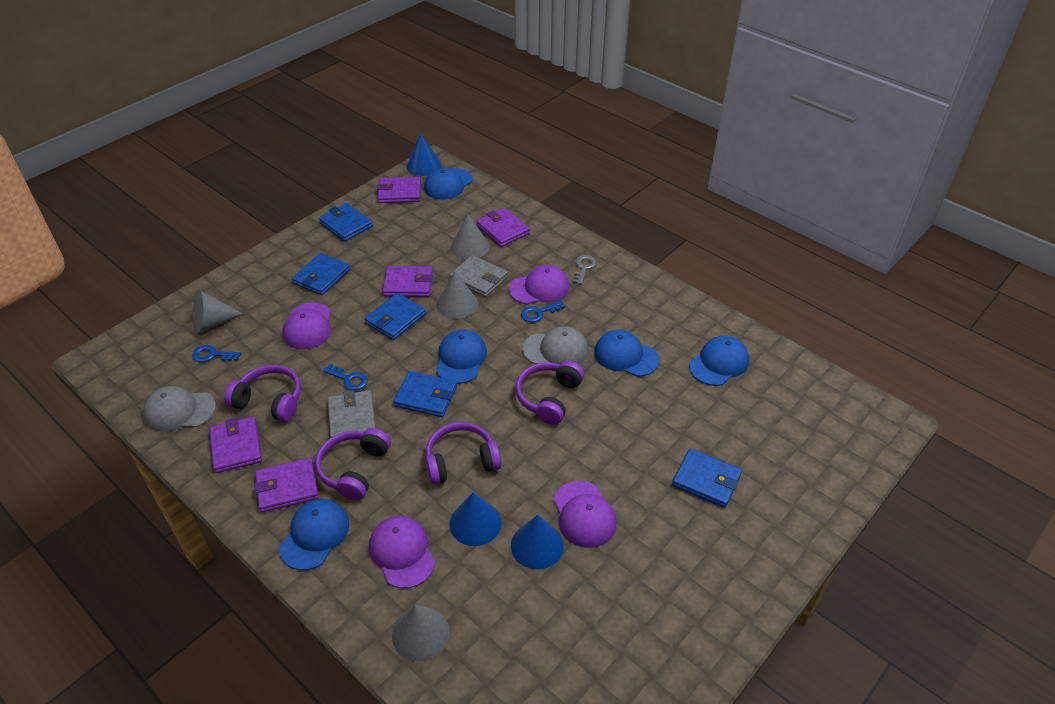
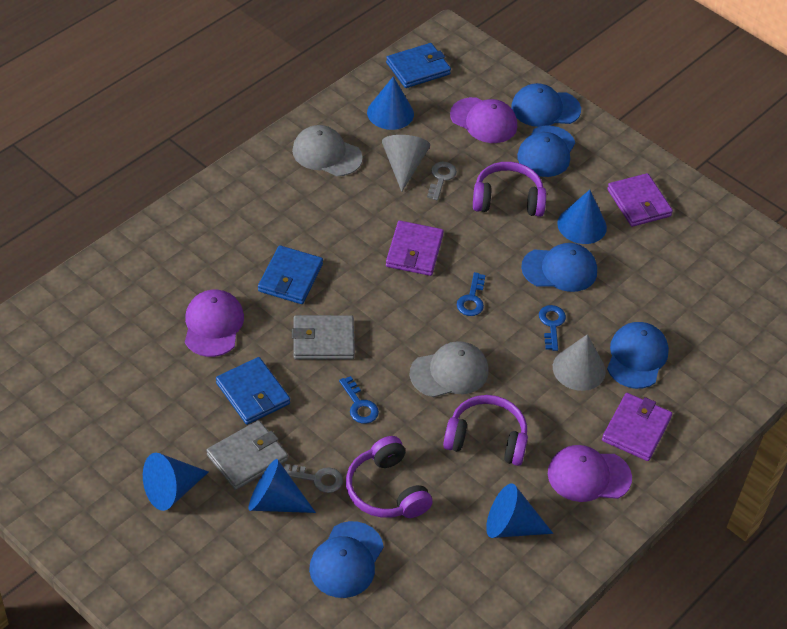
blue cone: 3 -> 5
blue wallet: 5 -> 3
grey cone: 4 -> 2
grey key: 1 -> 2
purple cap: 4 -> 3
purple headphones: 4 -> 3
purple wallet: 5 -> 3

